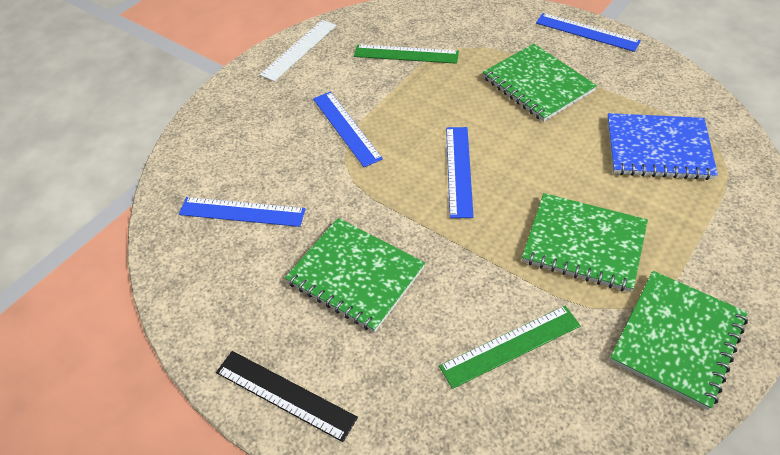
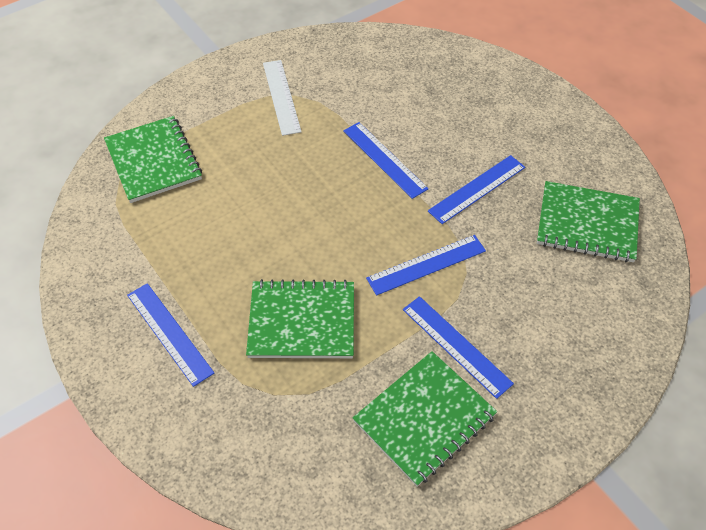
black ruler: 1 -> 0
blue notebook: 1 -> 0
blue ruler: 4 -> 5
green ruler: 2 -> 0

